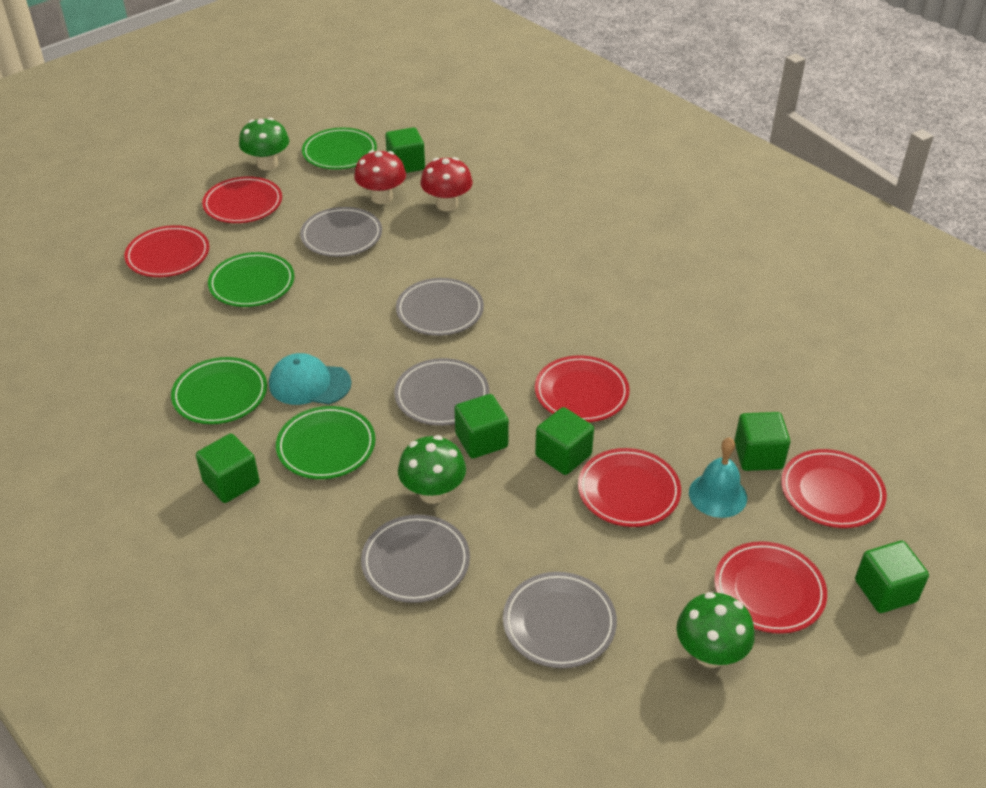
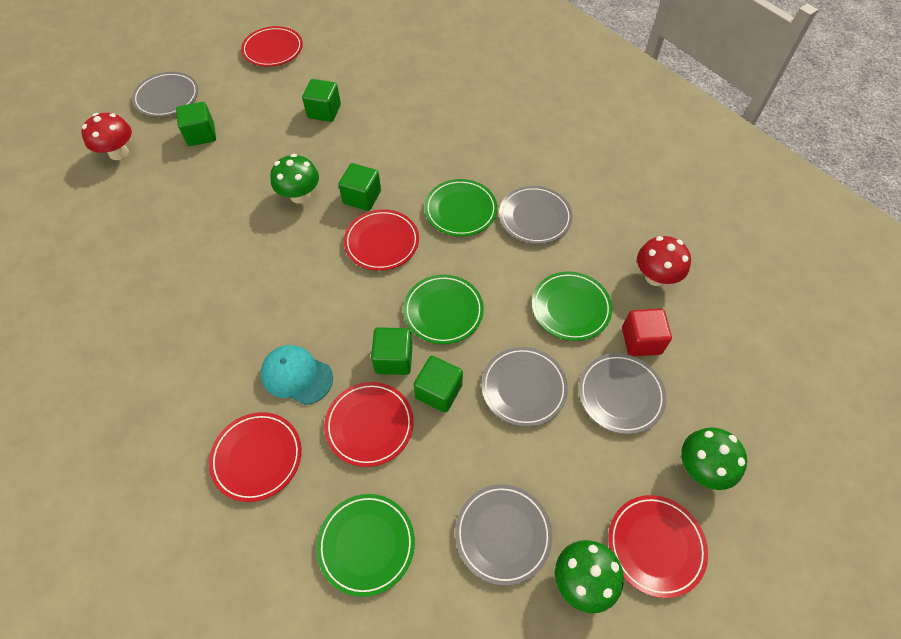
green cube: 6 -> 5
red cube: 0 -> 1
red plate: 6 -> 5
turquoise bell: 1 -> 0

